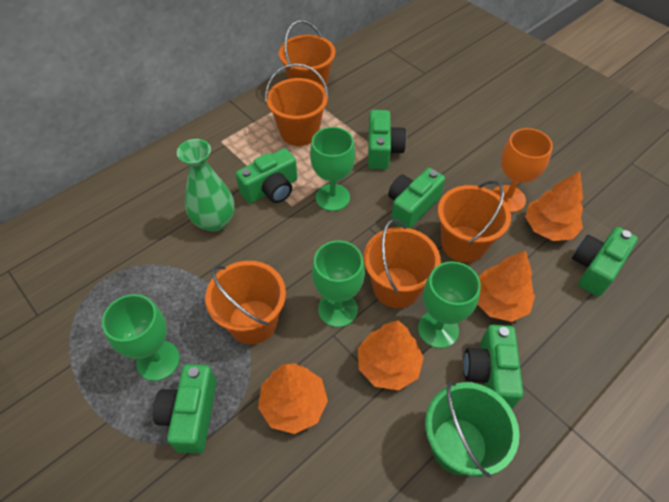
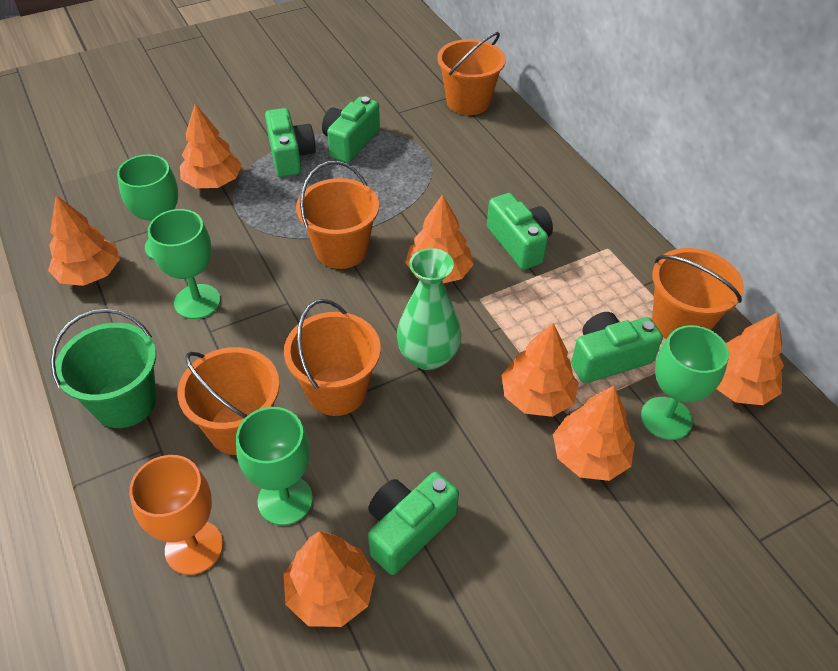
green camera: 6 -> 5
orange tree: 4 -> 7

